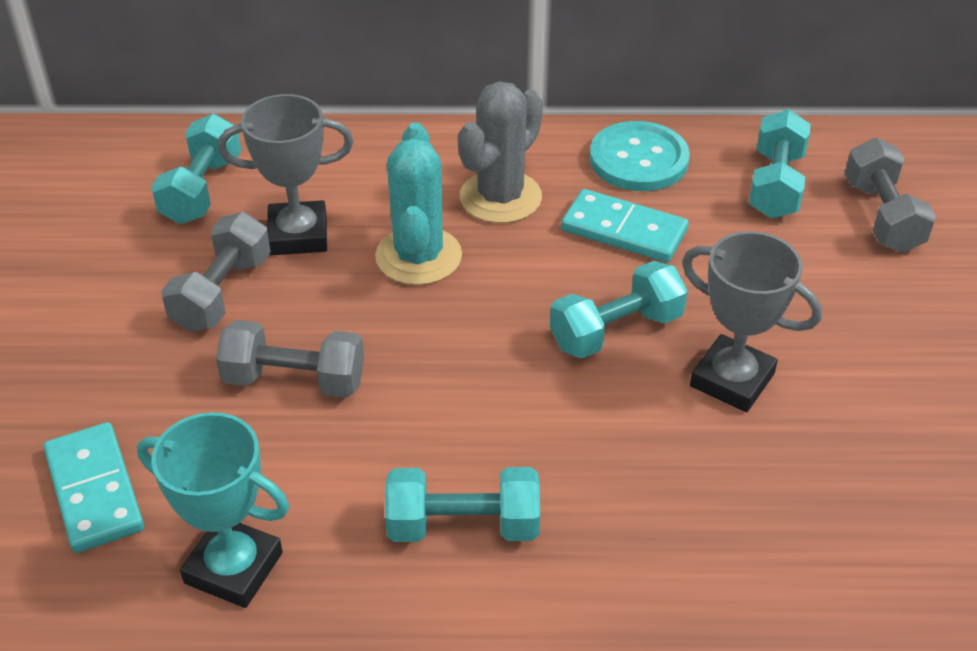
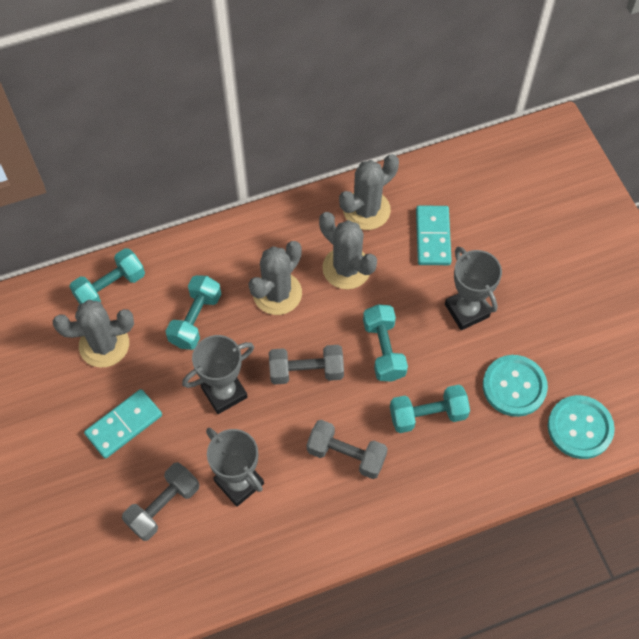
grey cactus: 1 -> 4
grey trophy: 2 -> 3
turquoise button: 1 -> 2
turquoise cactus: 1 -> 0
turquoise trophy: 1 -> 0

